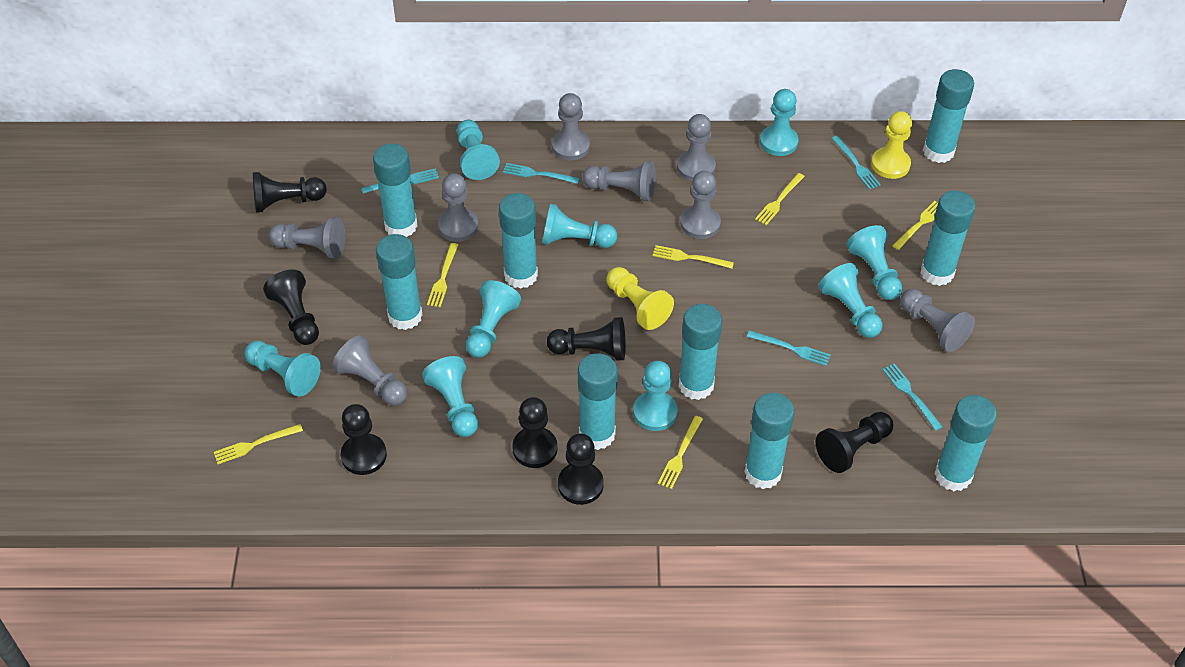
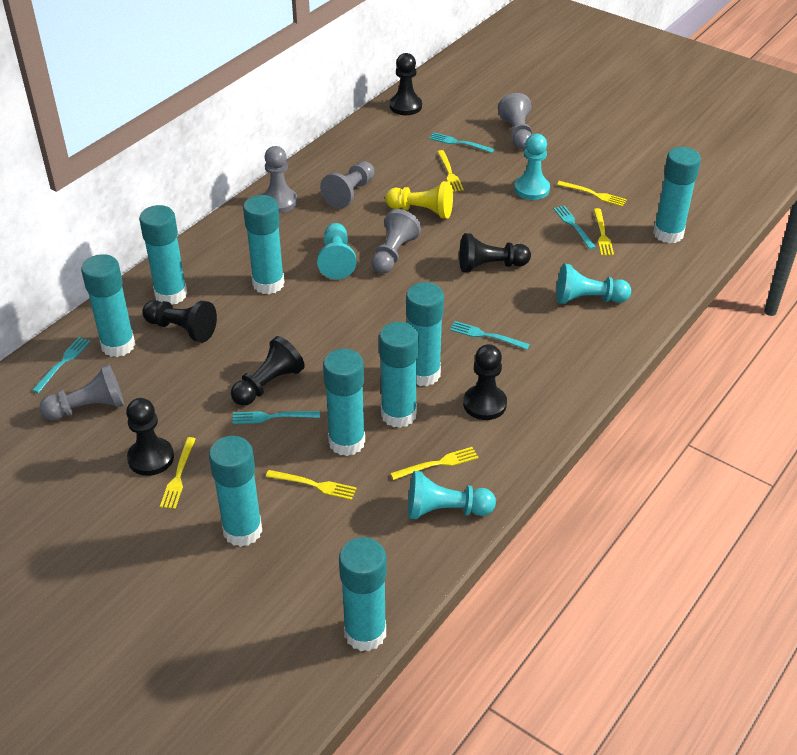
black pawn: 7 -> 6
grey pawn: 8 -> 5
turquoise pawn: 9 -> 4
yellow pawn: 2 -> 1

